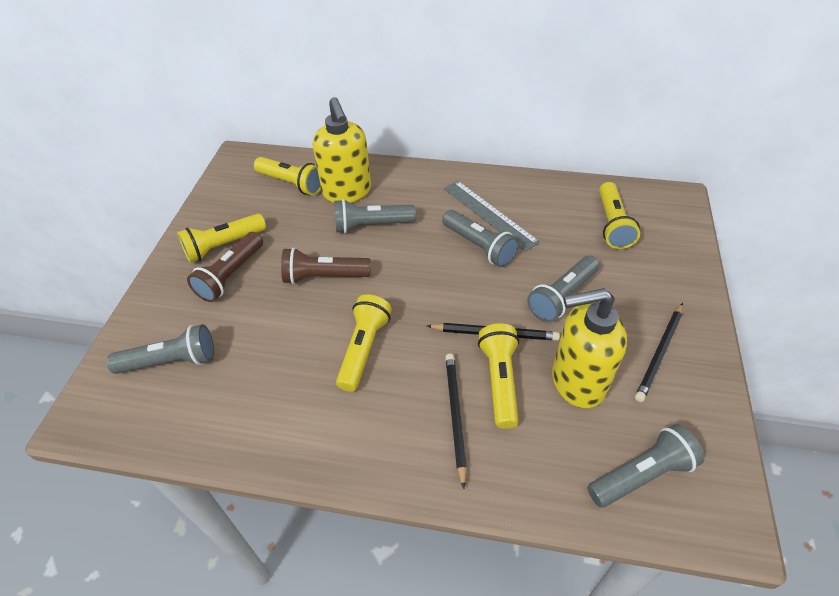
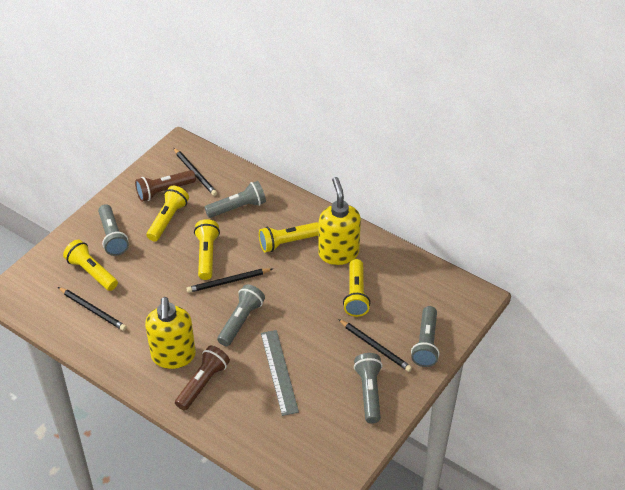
black pencil: 3 -> 4

